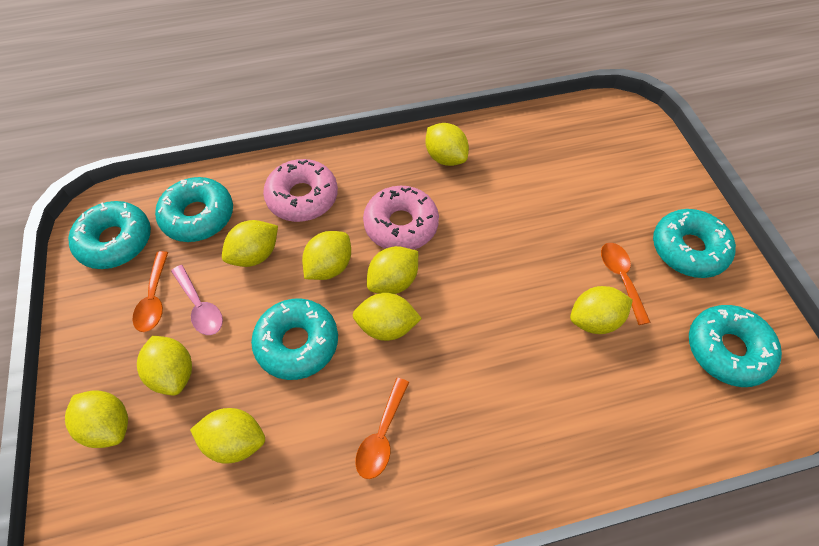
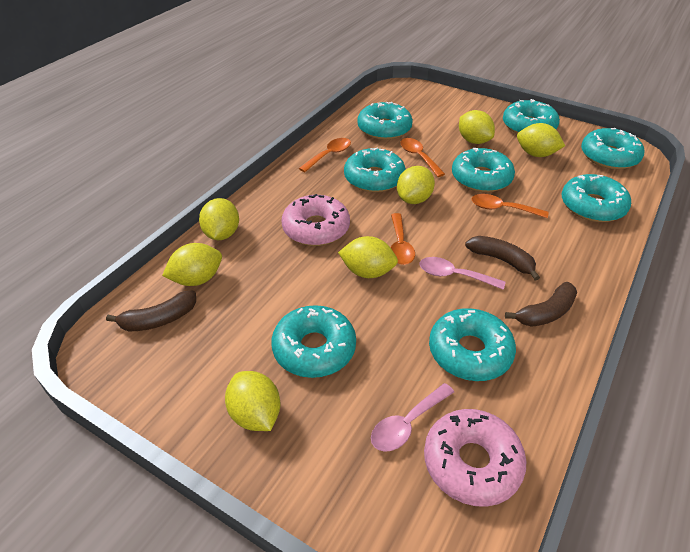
brown banana: 0 -> 3
orange spoon: 3 -> 4
pink spoon: 1 -> 2
turquoise donut: 5 -> 8
yellow lemon: 9 -> 7

